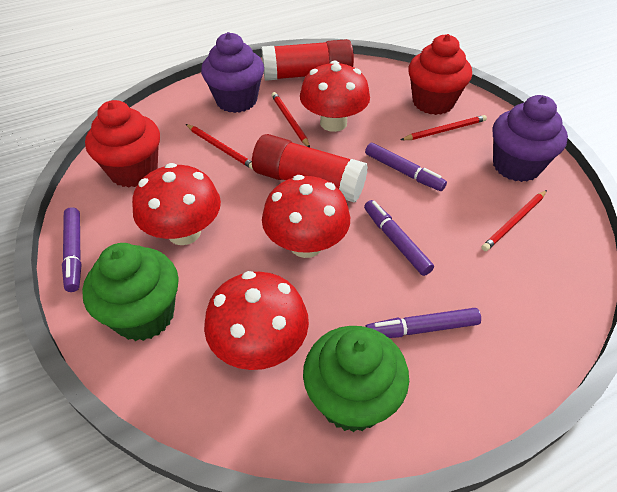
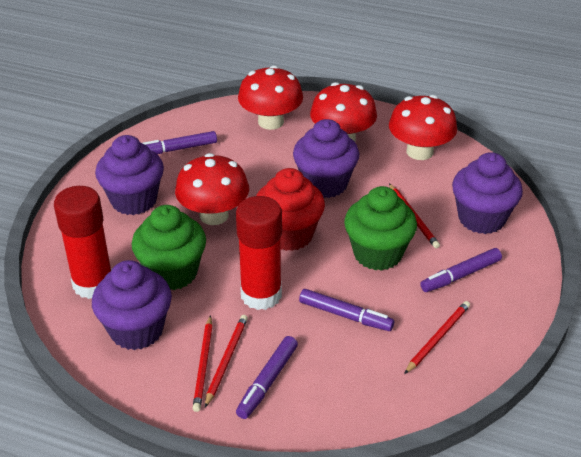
purple cupcake: 2 -> 4
red cupcake: 2 -> 1

